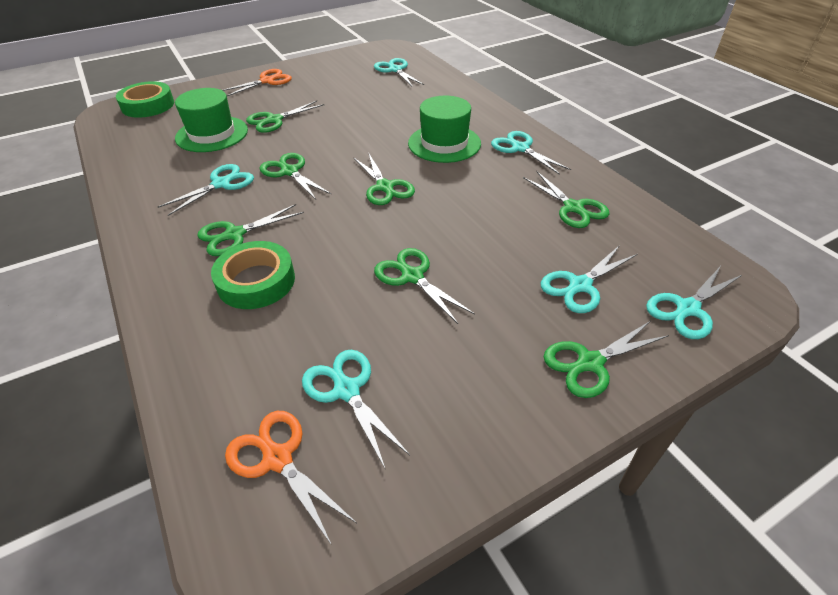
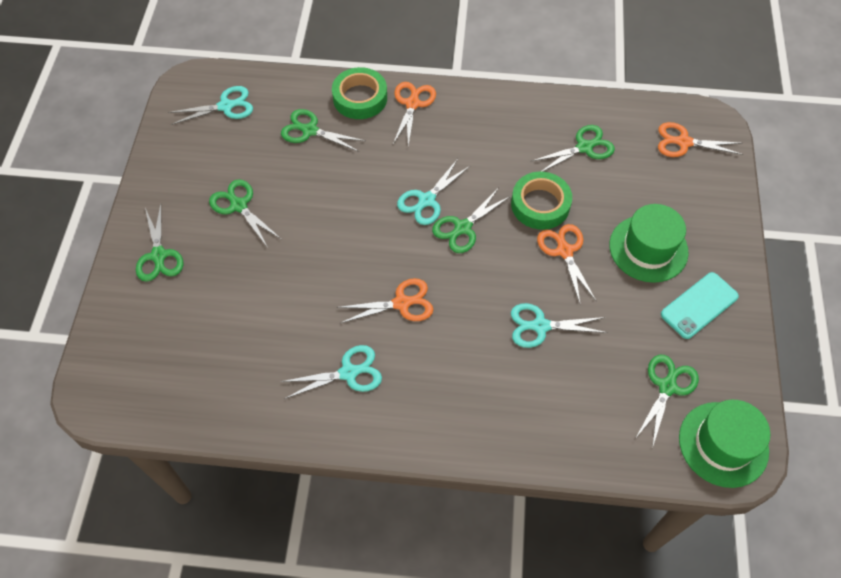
green scissors: 7 -> 6
orange scissors: 2 -> 4
turquoise phone: 0 -> 1
turquoise scissors: 6 -> 4

